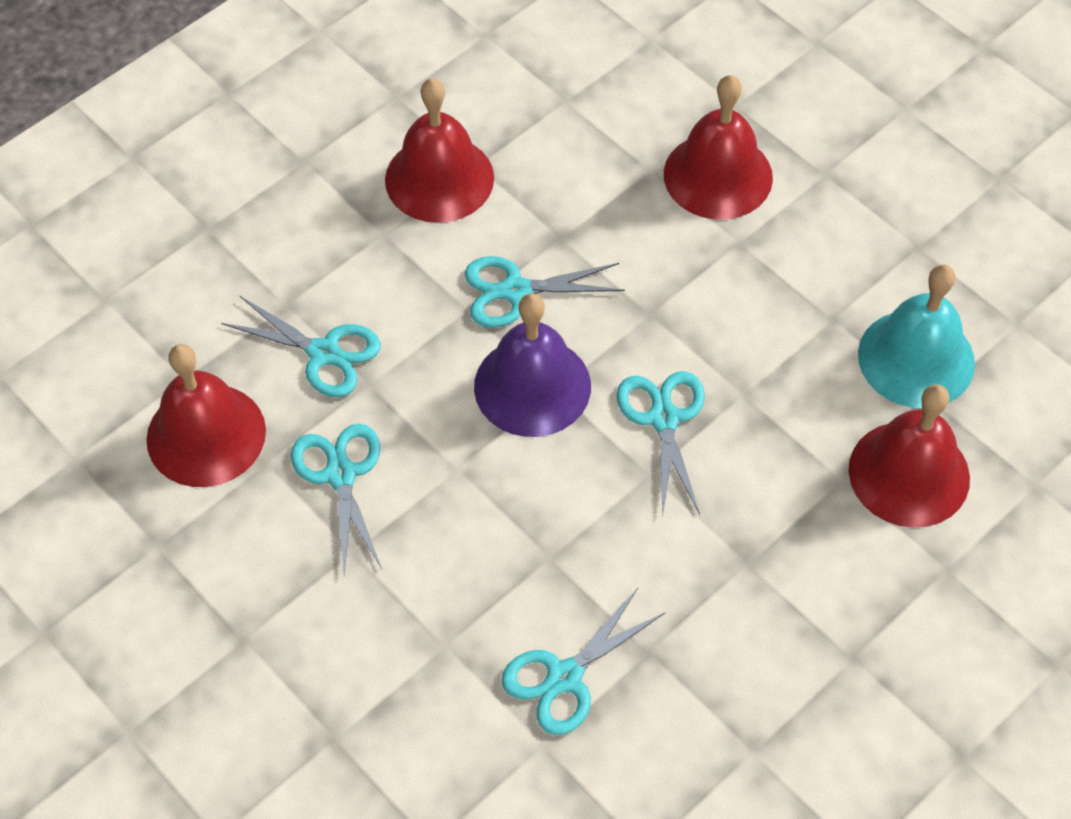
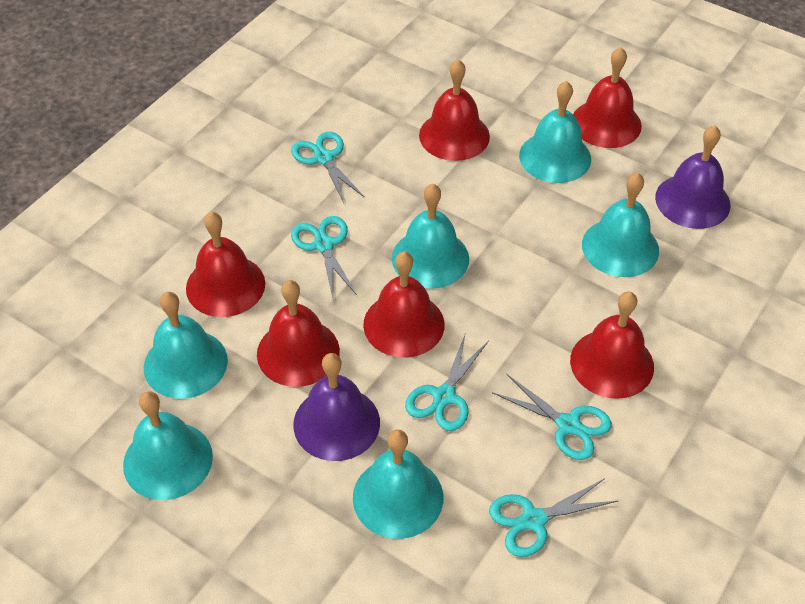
purple bell: 1 -> 2
red bell: 4 -> 6
turquoise bell: 1 -> 6

